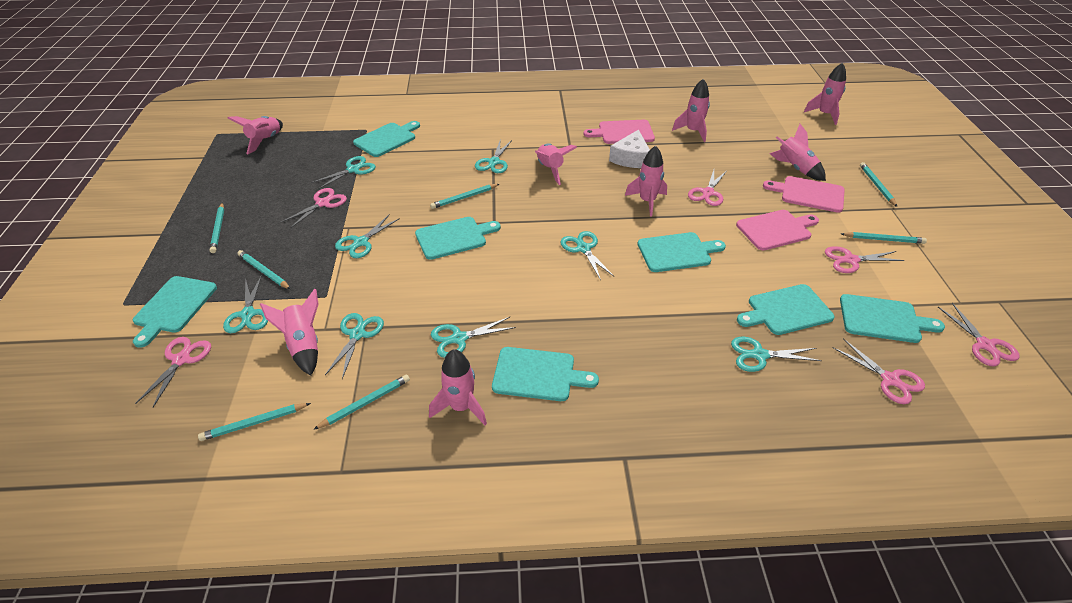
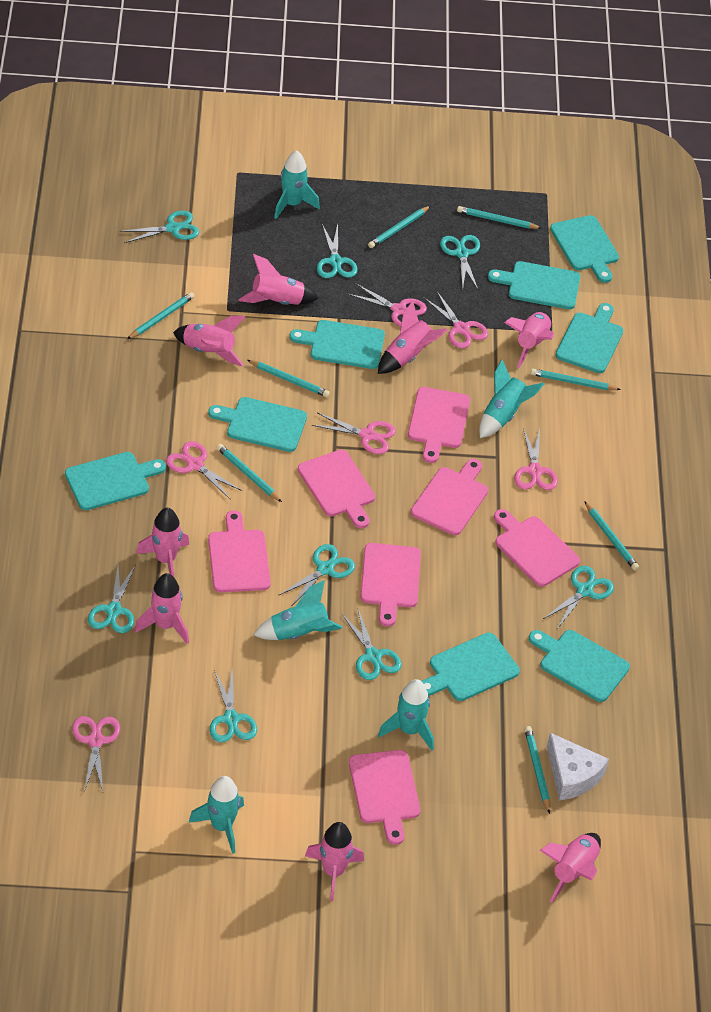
pink cutting board: 3 -> 7
turquoise cutting board: 7 -> 8
turquoise pencil: 7 -> 8
turquoise rocket: 0 -> 5

